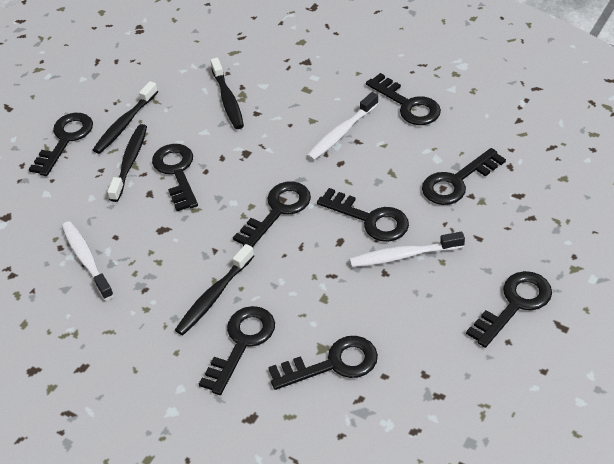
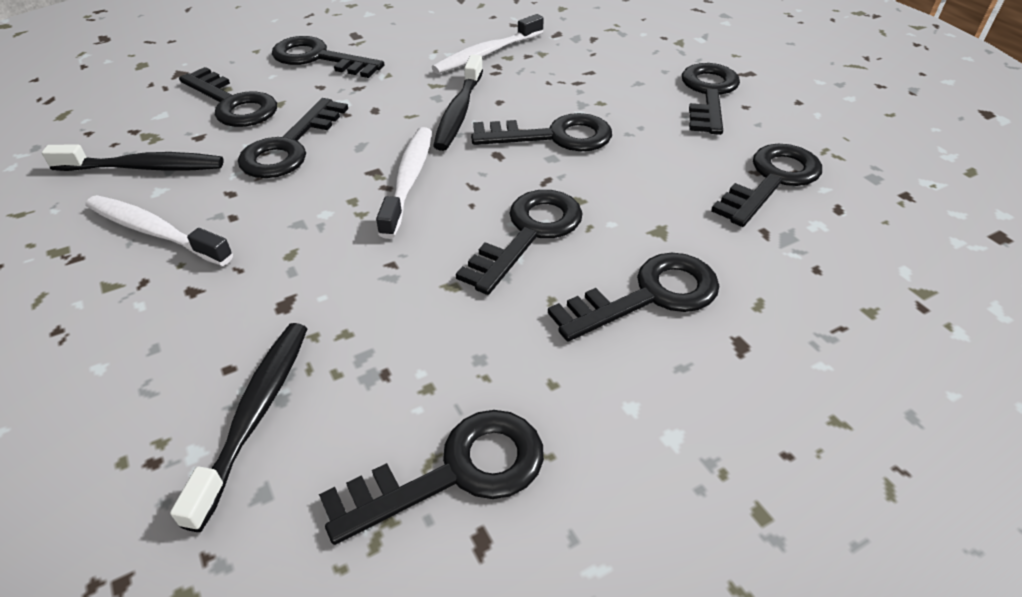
black toothbrush: 4 -> 3

